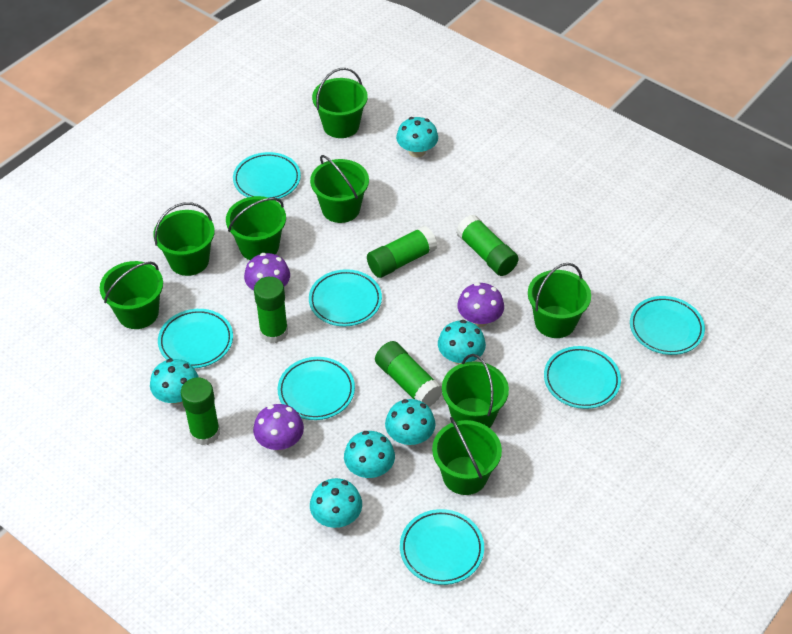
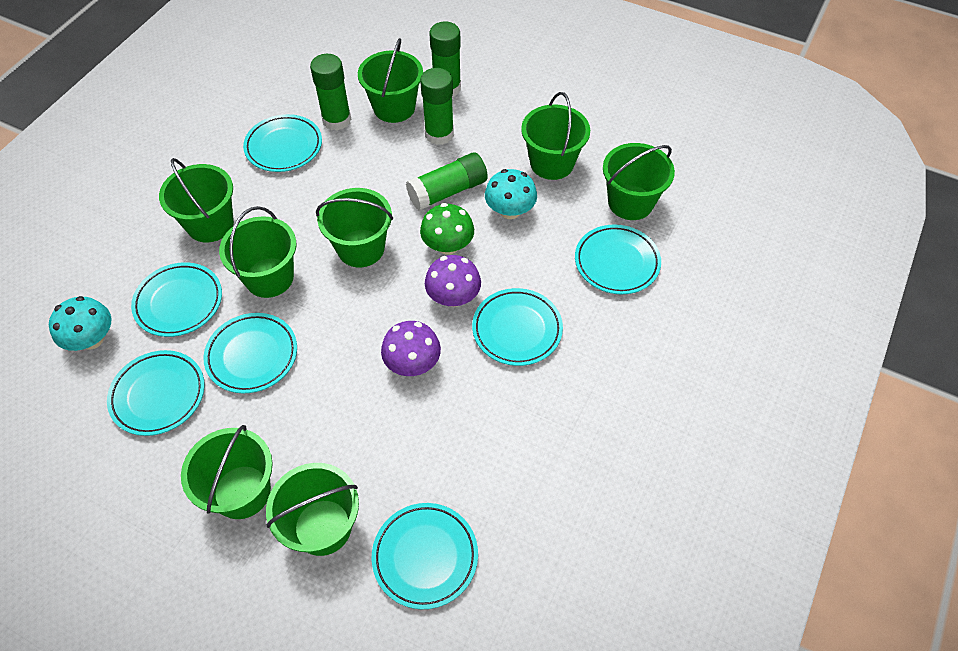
green glue stick: 5 -> 4
green mushroom: 0 -> 1
purple mushroom: 3 -> 2
turquoise mushroom: 6 -> 2

